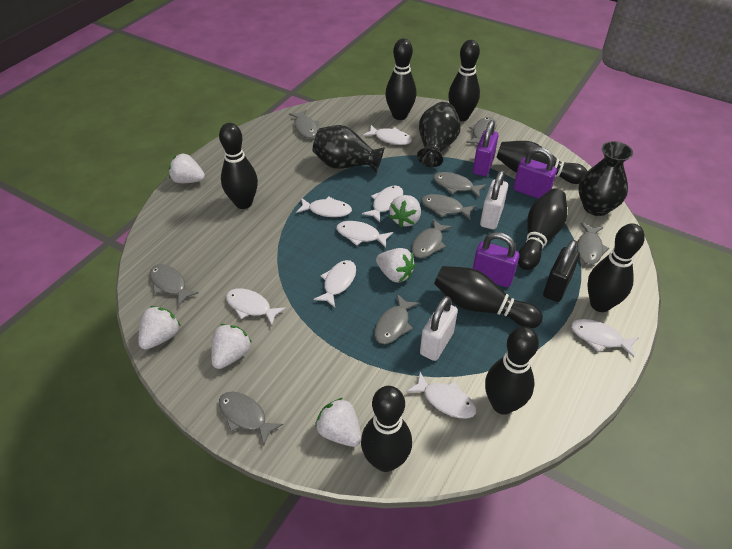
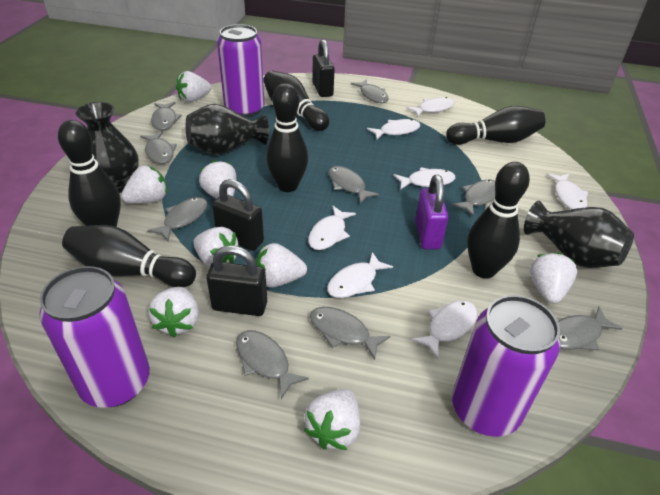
black bowling pin: 9 -> 6
black padlock: 1 -> 3
purple can: 0 -> 3
purple padlock: 3 -> 1
white fish: 8 -> 7
white padlock: 2 -> 0
white strawberry: 6 -> 8

